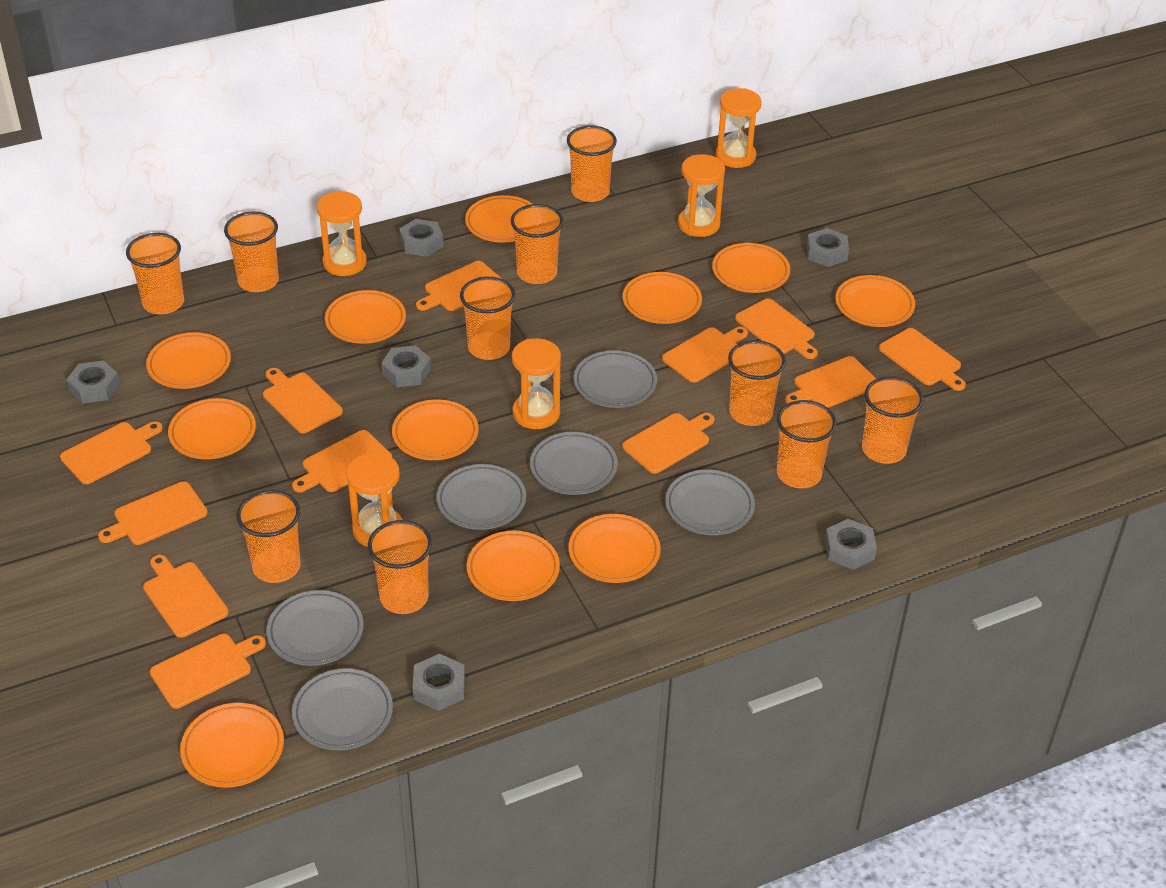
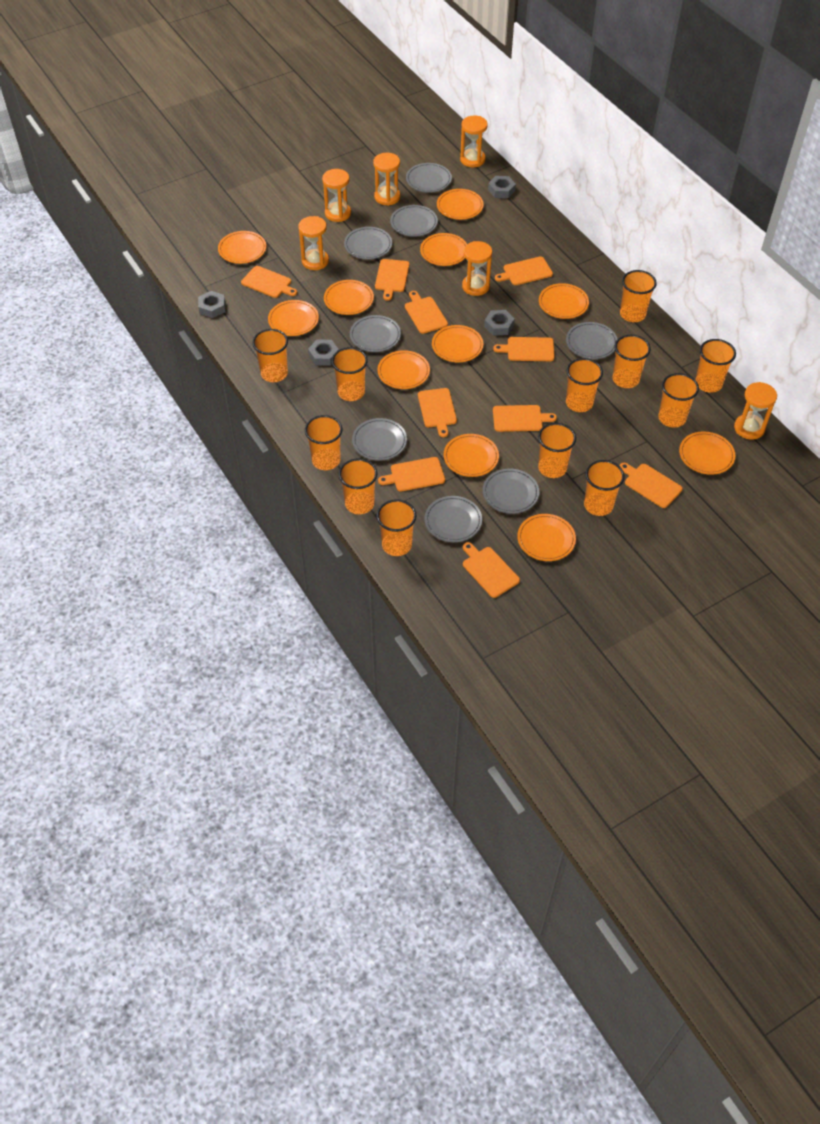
grey nut: 6 -> 4
grey plate: 6 -> 8
orange cup: 10 -> 12
orange cutting board: 12 -> 10
orange hourglass: 5 -> 6

